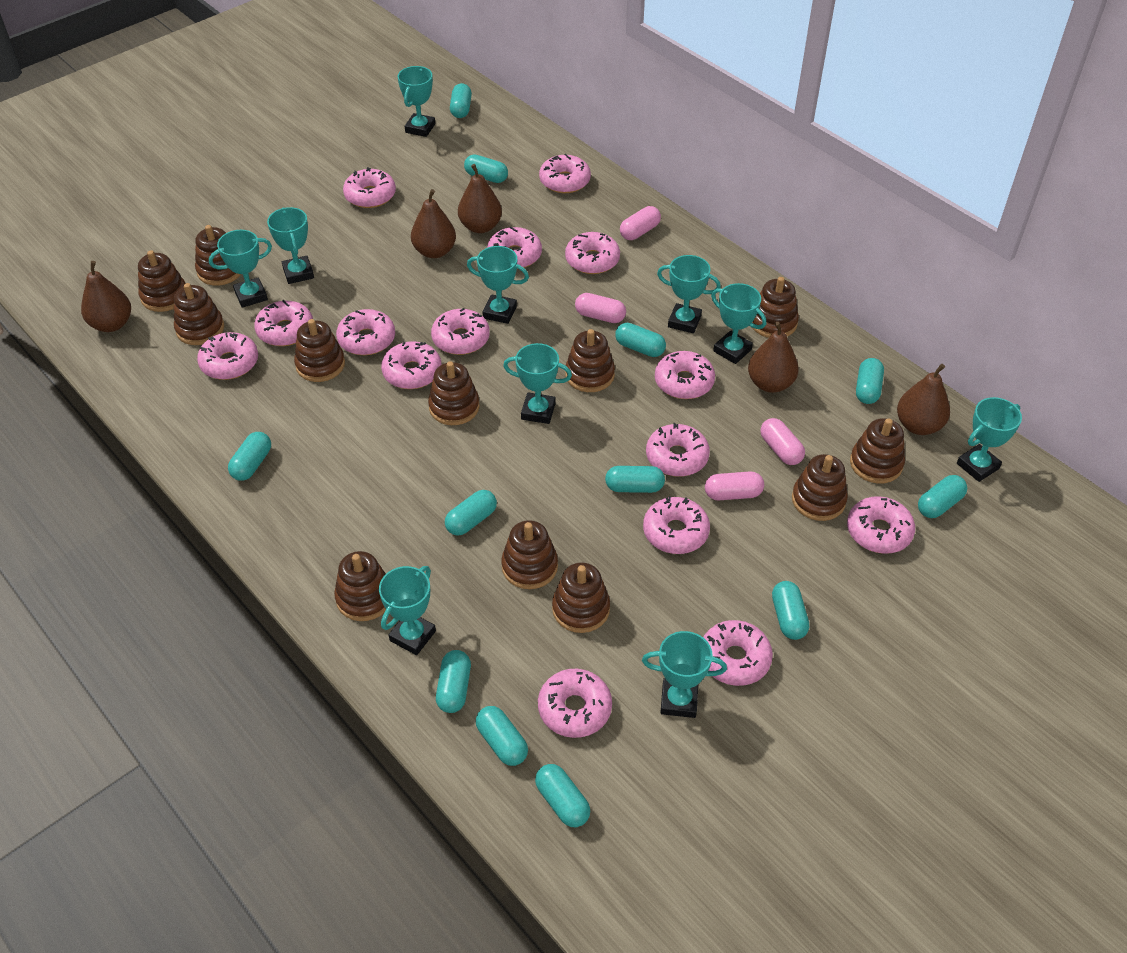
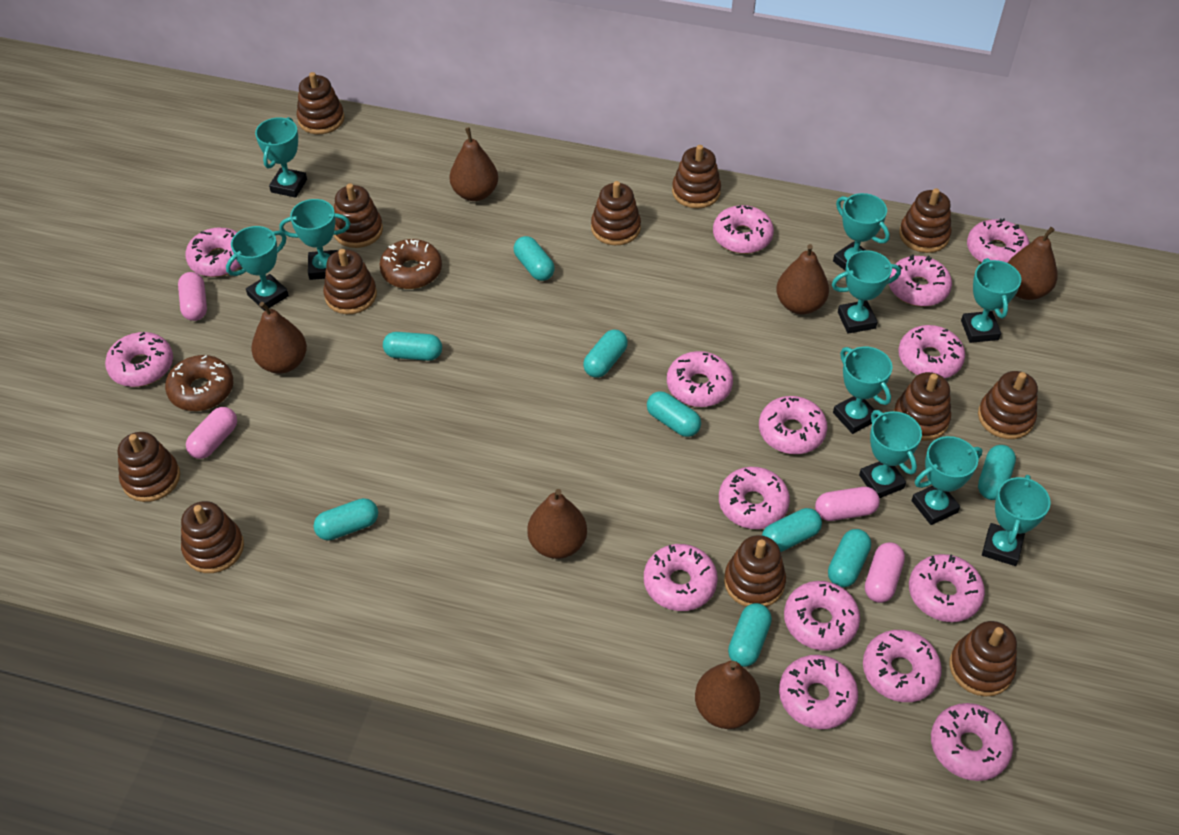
brown donut: 0 -> 2
brown pear: 5 -> 6
turquoise capsule: 12 -> 9

